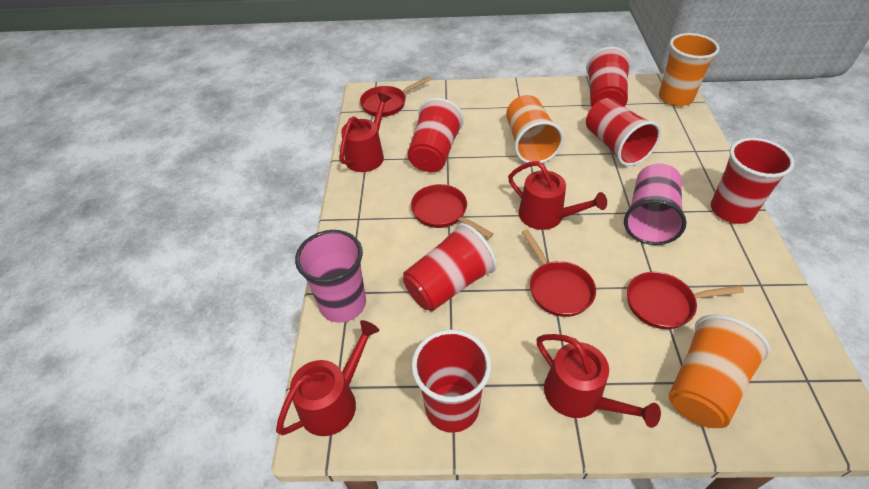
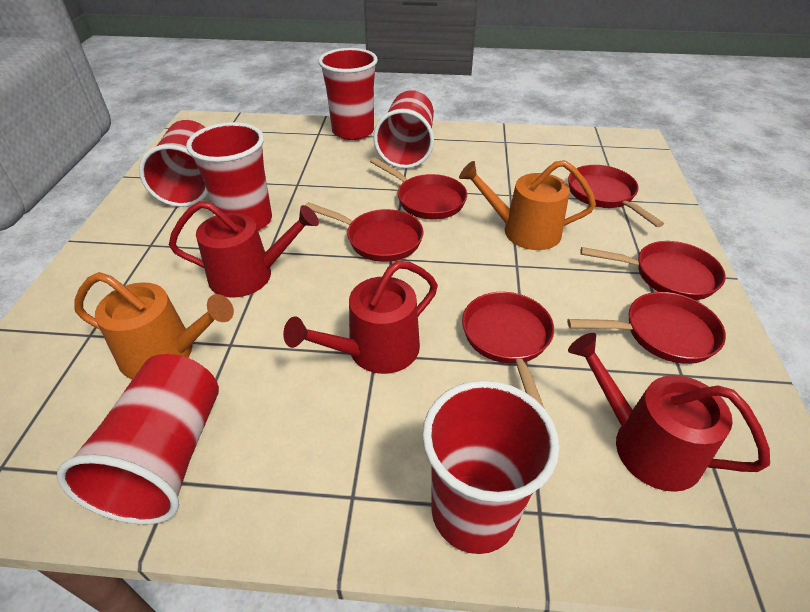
orange cup: 3 -> 0
orange watering can: 0 -> 2
pink cup: 2 -> 0
red pan: 4 -> 6
red watering can: 4 -> 3

